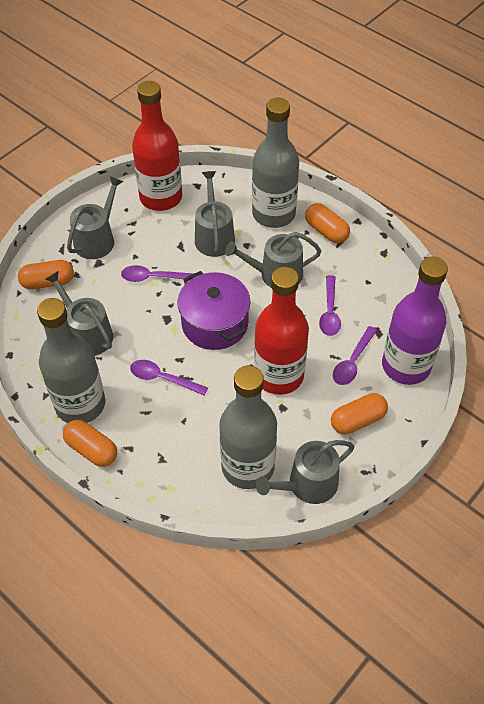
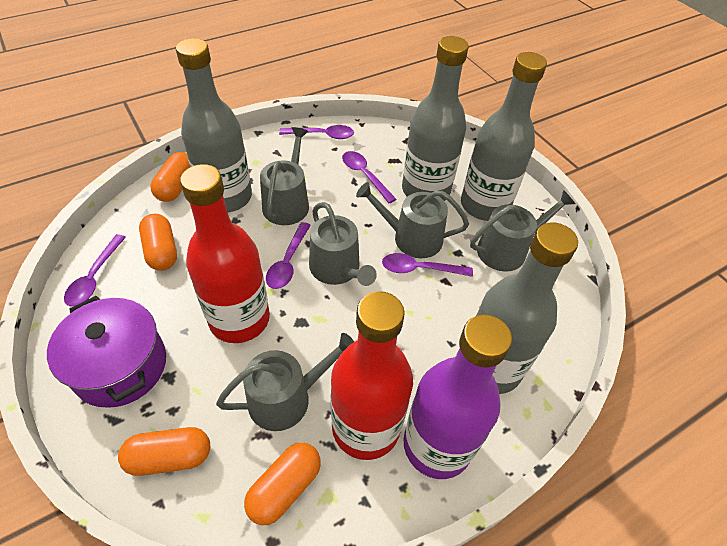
grey bottle: 3 -> 4
purple spoon: 4 -> 5

